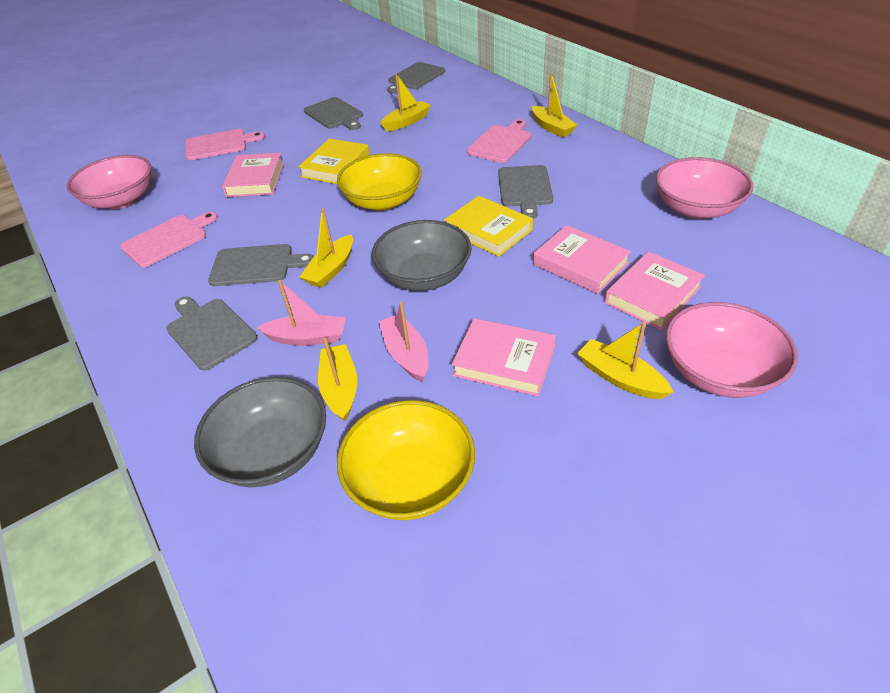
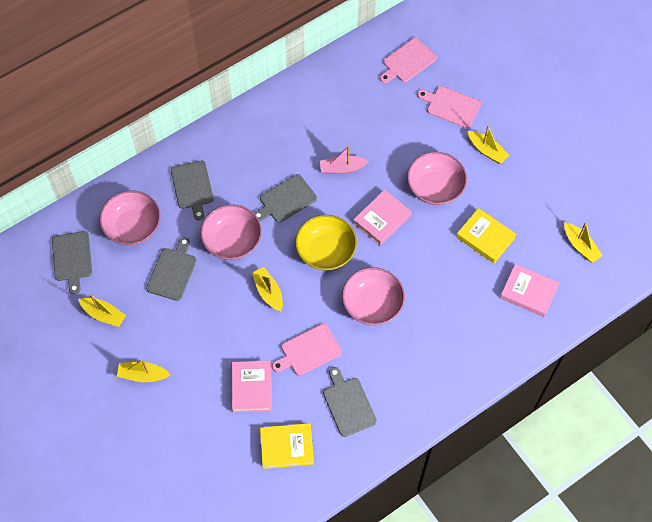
grey bowl: 2 -> 0
pink boat: 2 -> 1
pink book: 4 -> 3
pink bowl: 3 -> 4
yellow bowl: 2 -> 1

